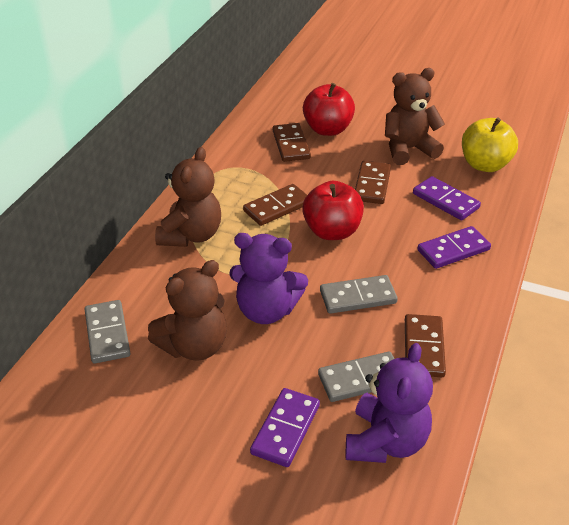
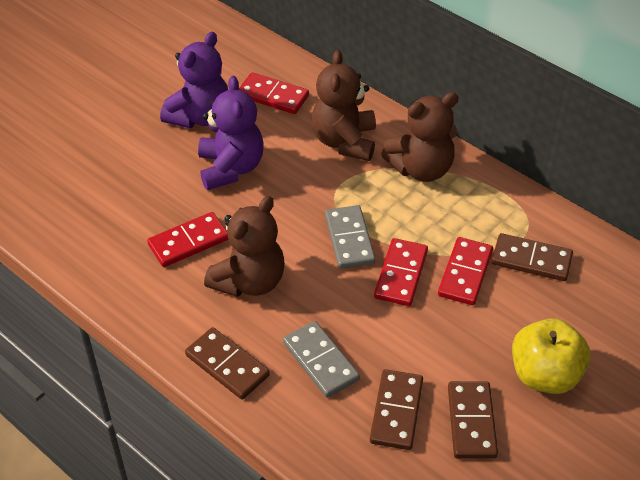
grey domino: 3 -> 2
purple domino: 3 -> 0
red apple: 2 -> 0
red domino: 0 -> 4

